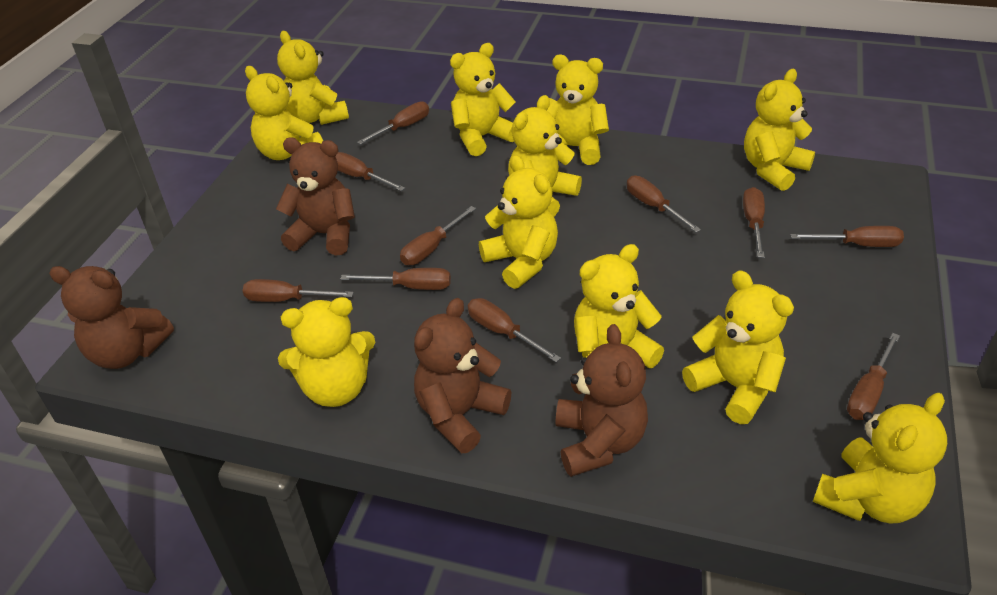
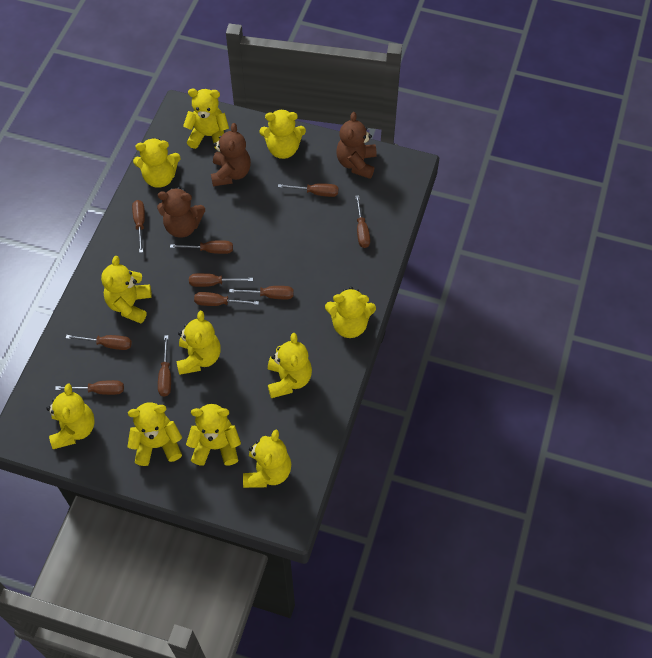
brown teddy bear: 4 -> 3

